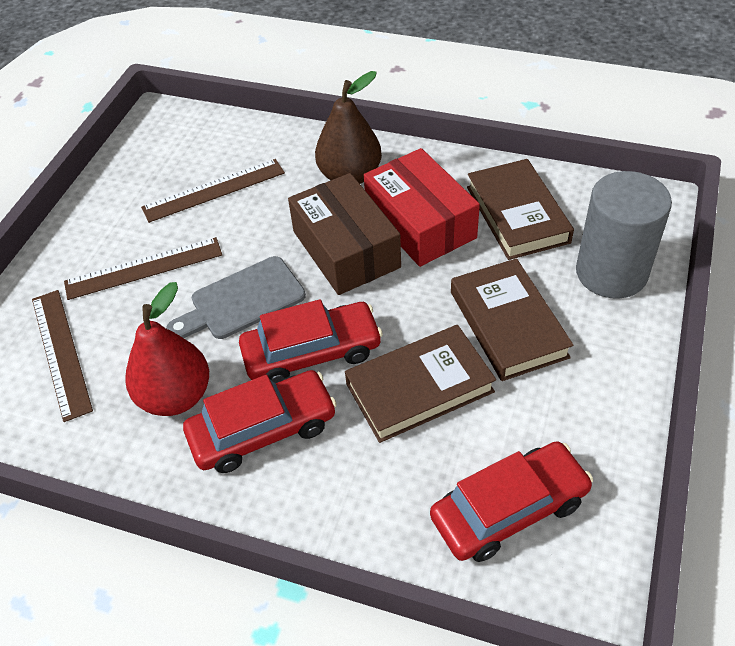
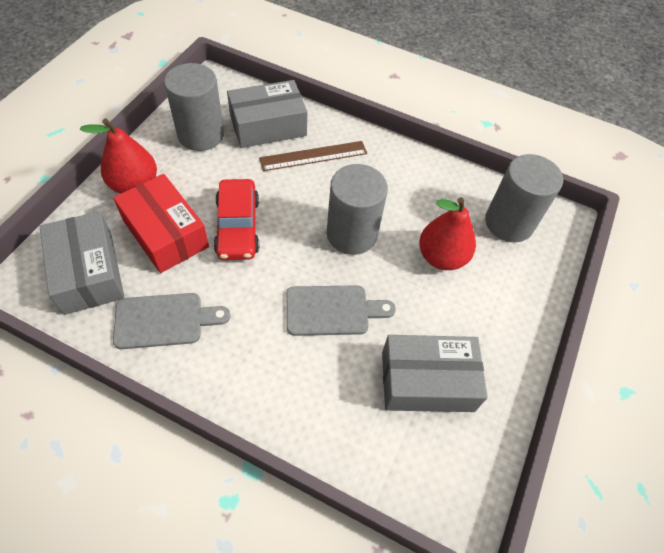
brown book: 3 -> 0
brown box: 1 -> 0
brown pear: 1 -> 0
brown ruler: 3 -> 1
grey box: 0 -> 3
grey cutting board: 1 -> 2
grey cylinder: 1 -> 3
red car: 3 -> 1
red pear: 1 -> 2

